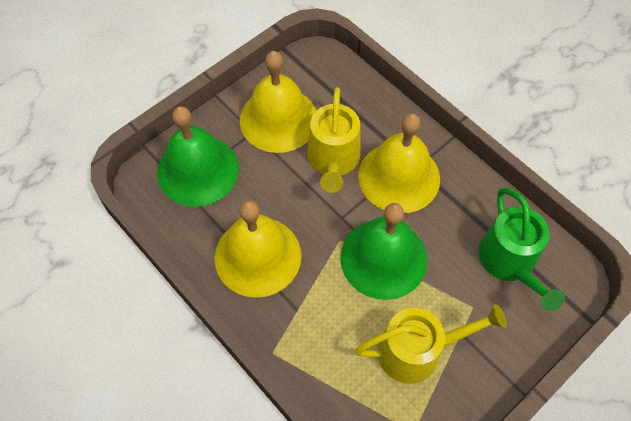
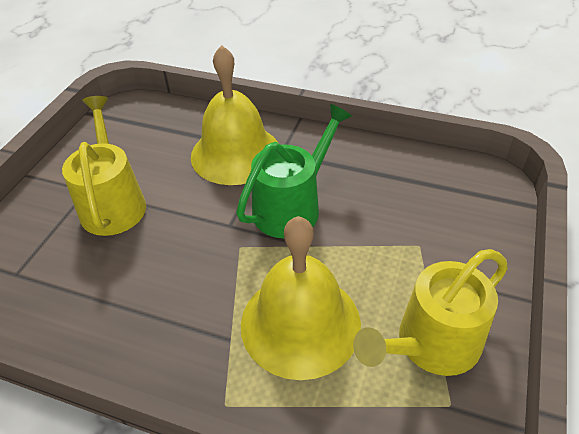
green bell: 2 -> 0
yellow bell: 3 -> 2

